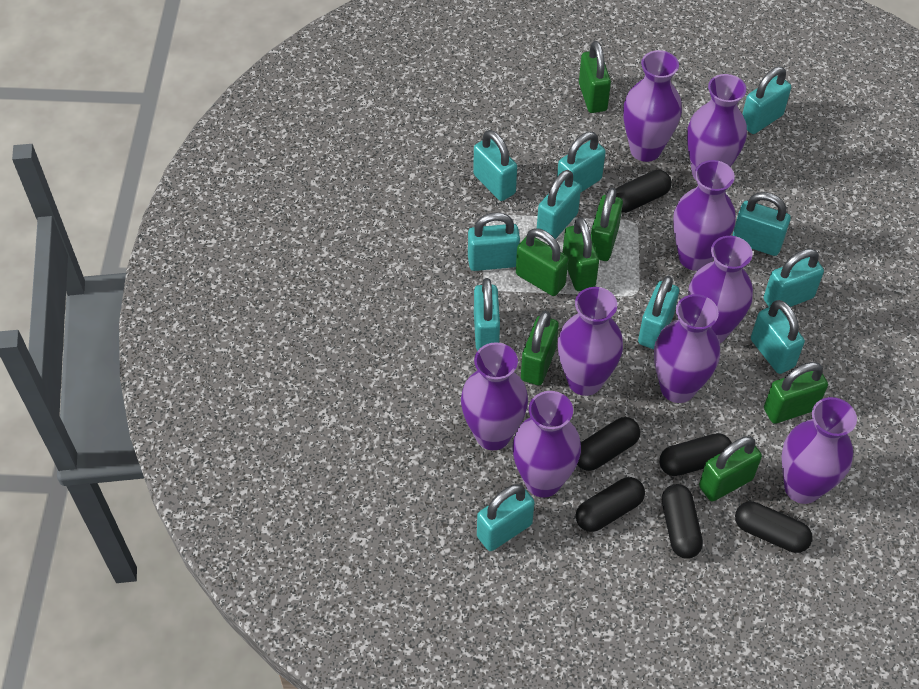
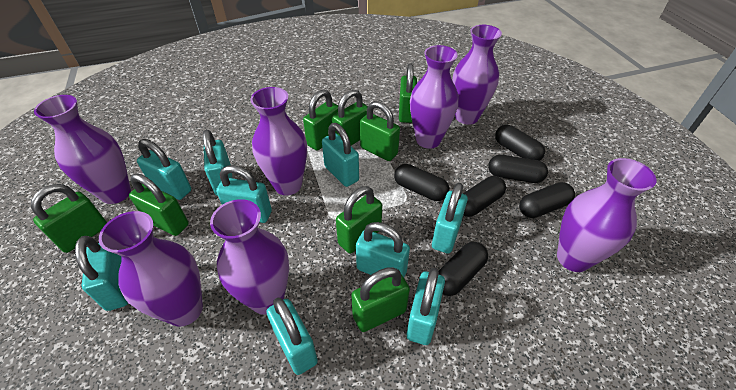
green padlock: 7 -> 8
purple vase: 9 -> 7
turquoise padlock: 11 -> 9

